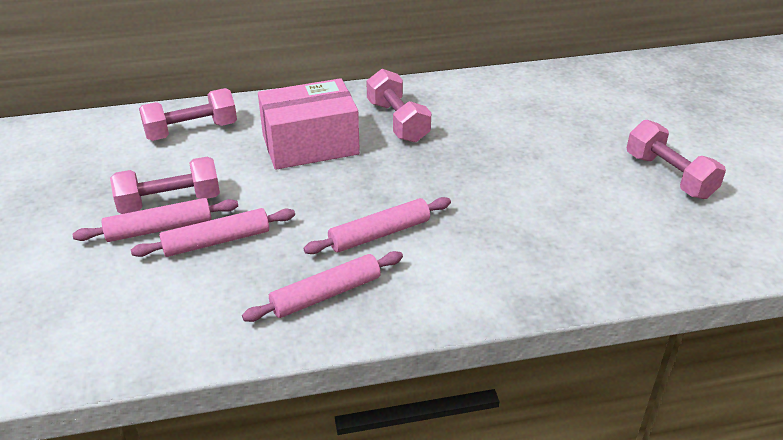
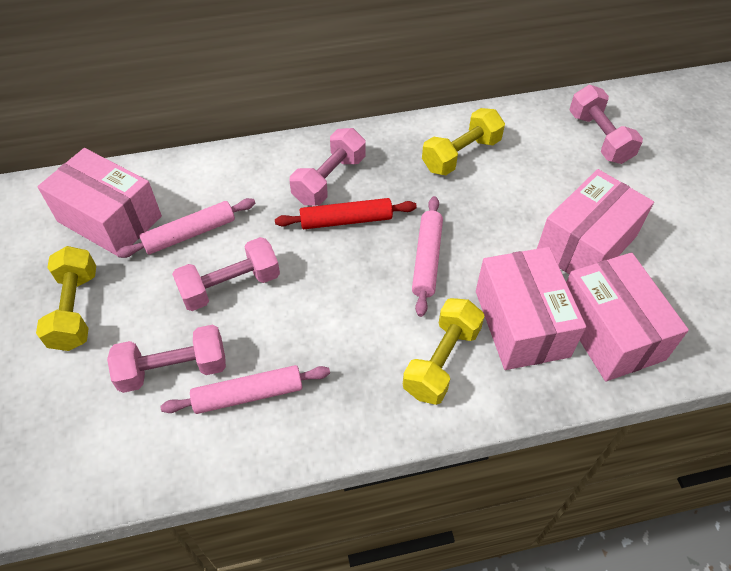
pink box: 1 -> 4
pink rolling pin: 4 -> 3
red rolling pin: 0 -> 1
yellow dumbbell: 0 -> 3

